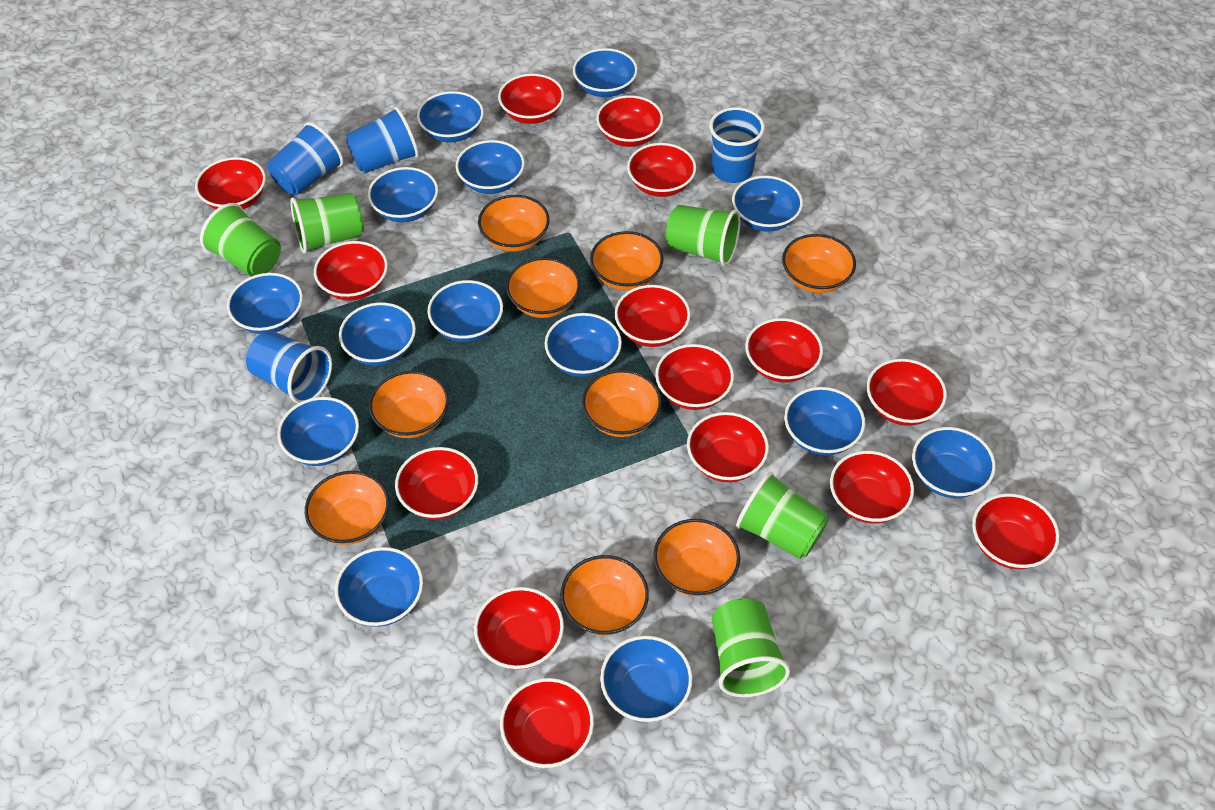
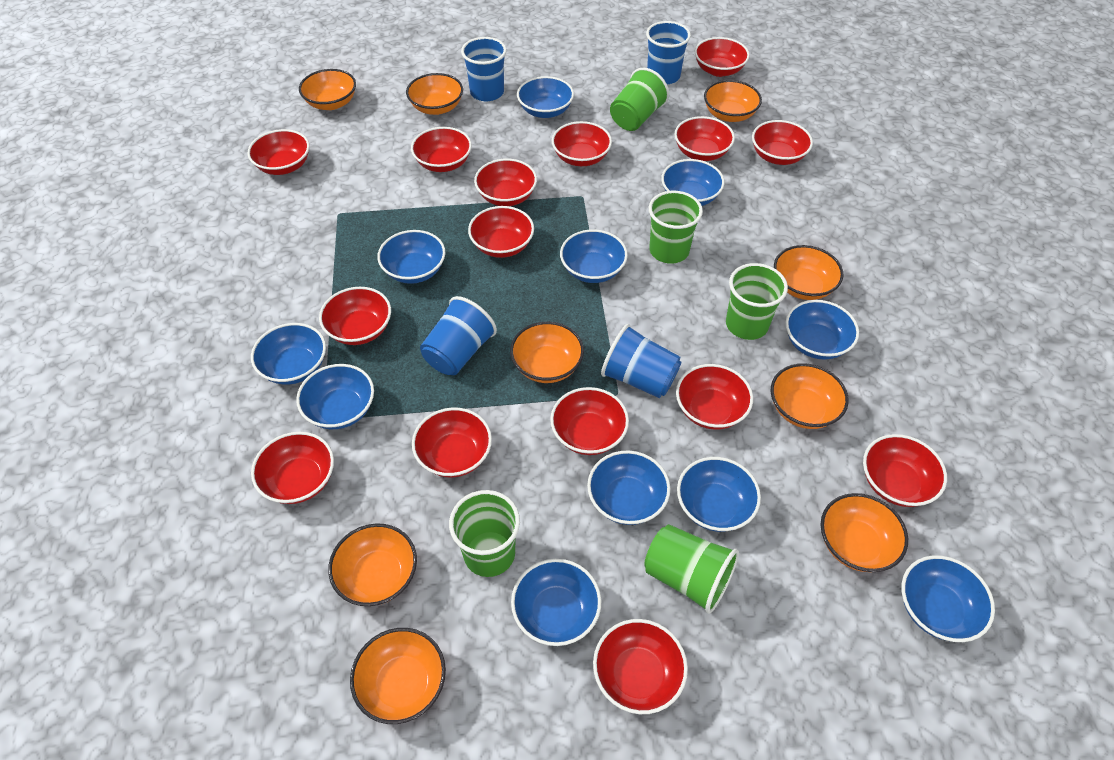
blue bowl: 14 -> 11

